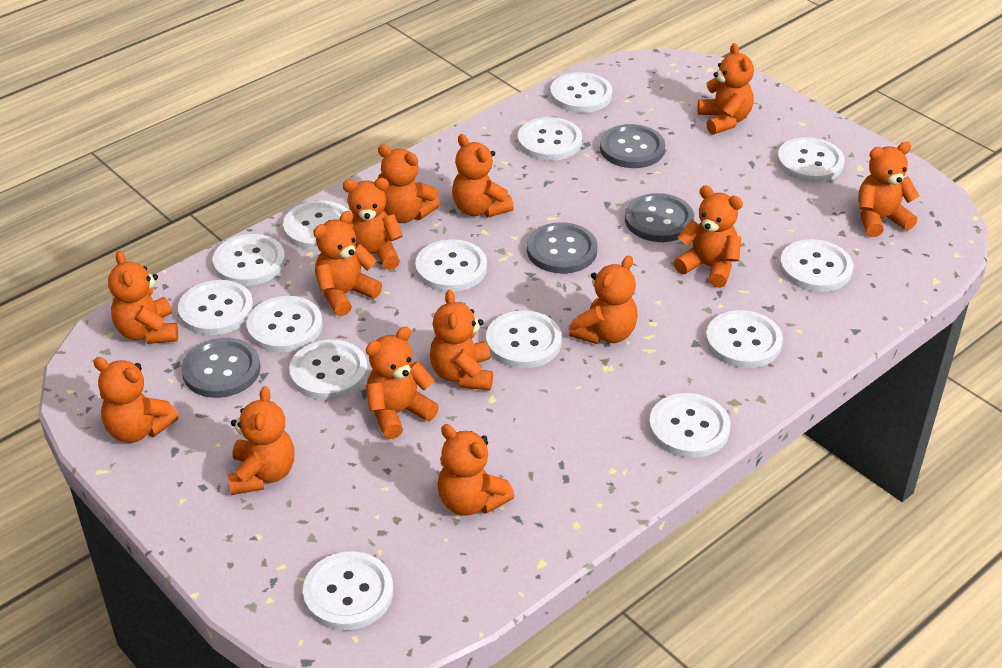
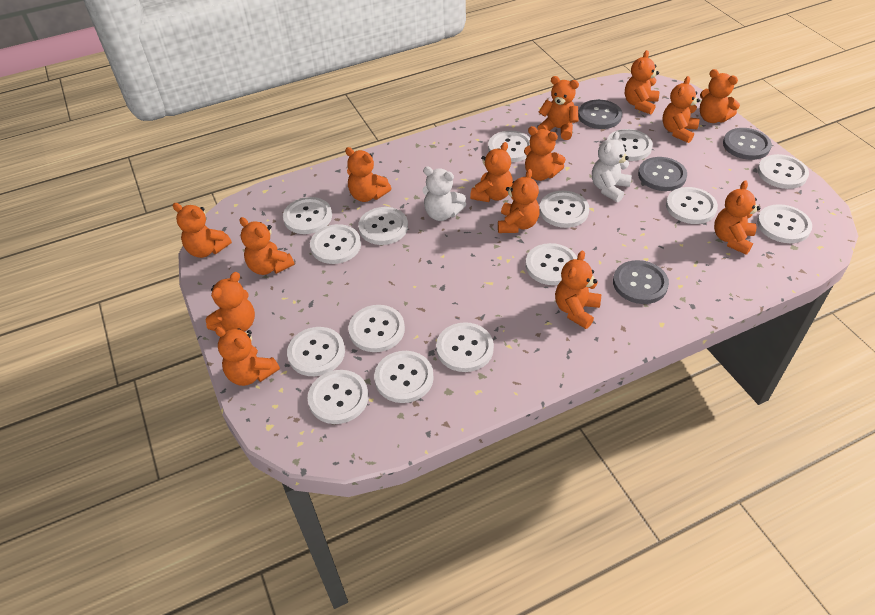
white button: 14 -> 15
white teddy bear: 0 -> 2

